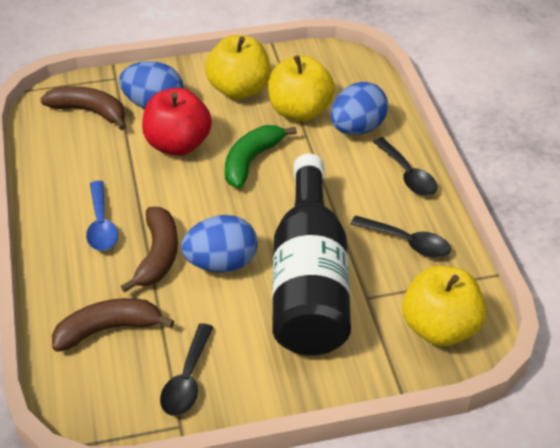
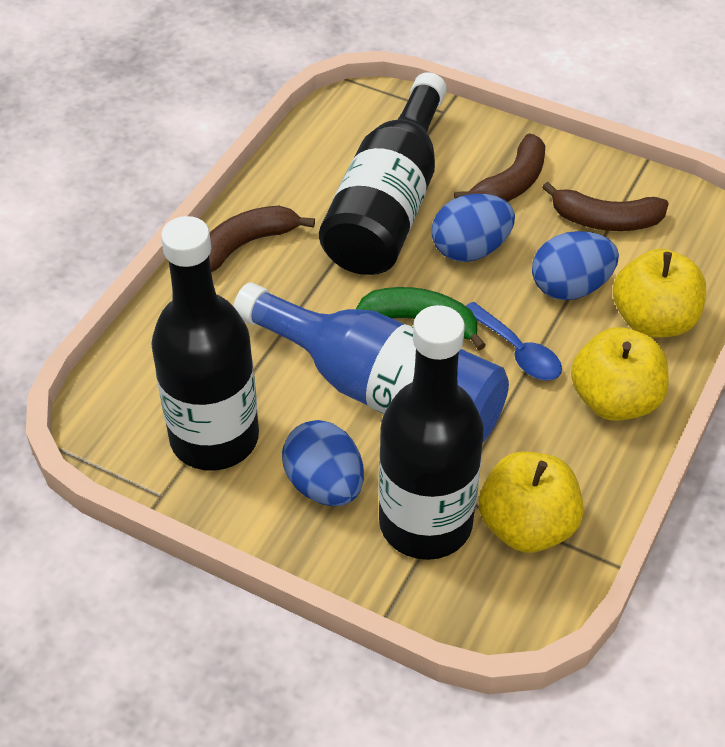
black bottle: 1 -> 3
black spoon: 3 -> 0
blue bottle: 0 -> 1
red apple: 1 -> 0

